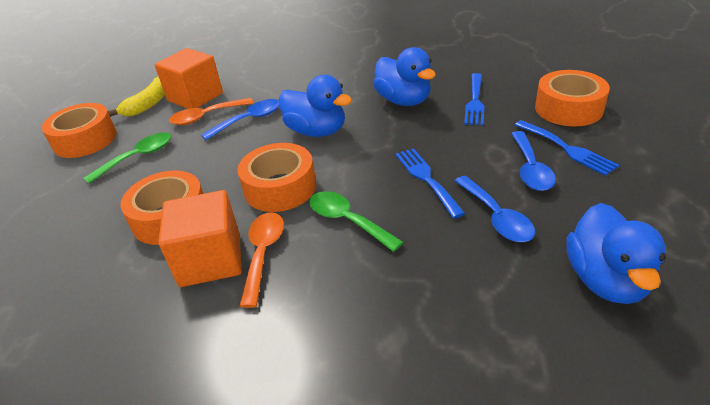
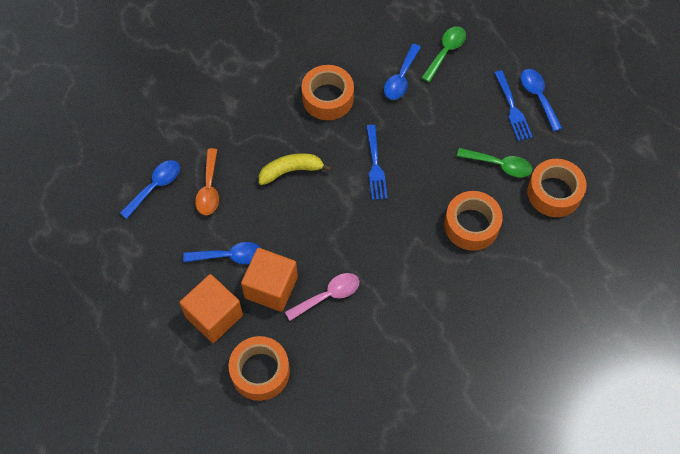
blue duck: 3 -> 0
blue fork: 3 -> 2
blue spoon: 3 -> 4
orange spoon: 2 -> 1
pink spoon: 0 -> 1

